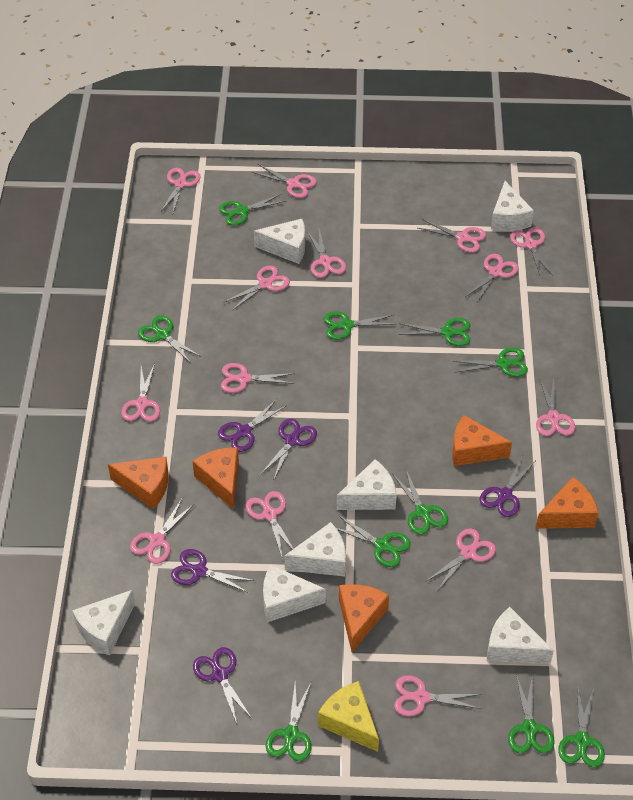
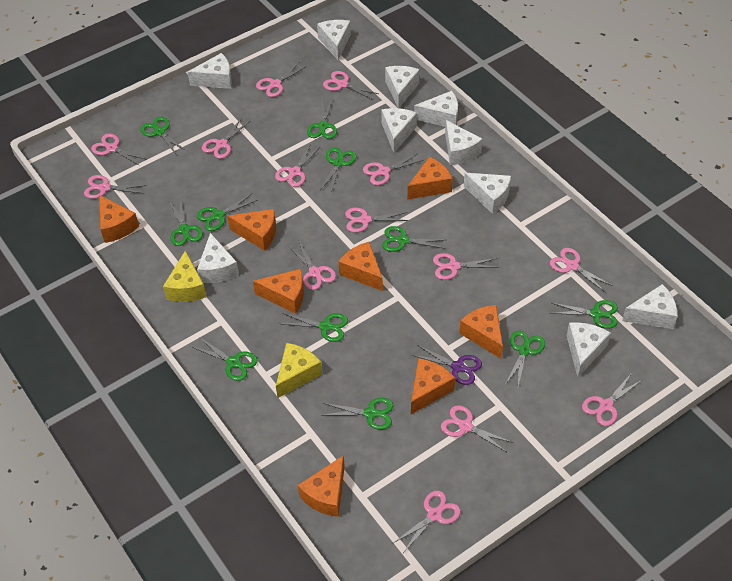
green scissors: 10 -> 11
orange cheese: 5 -> 8
purple scissors: 5 -> 1
white cheese: 7 -> 10
yellow cheese: 1 -> 2

